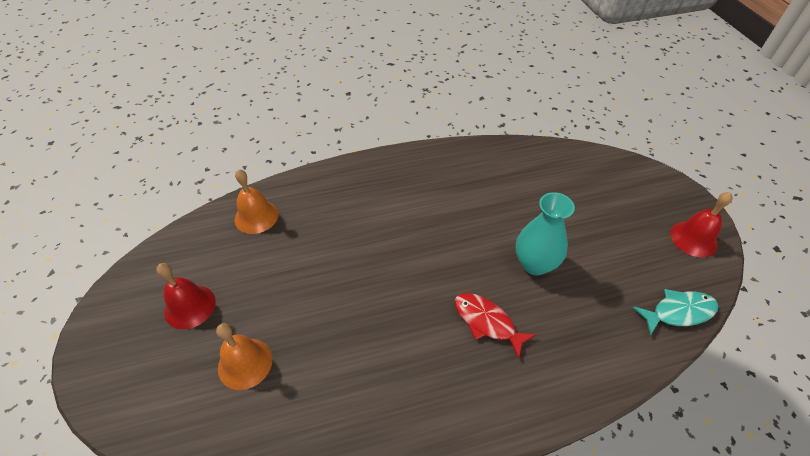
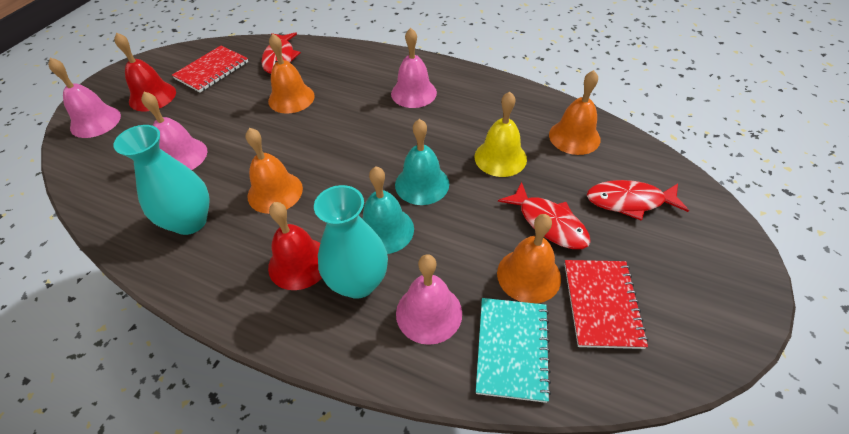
orange bell: 2 -> 4
pink bell: 0 -> 4
red fish: 1 -> 3
red notebook: 0 -> 2
turquoise bell: 0 -> 2
turquoise fish: 1 -> 0
turquoise notebook: 0 -> 1
turquoise vase: 1 -> 2
yellow bell: 0 -> 1

